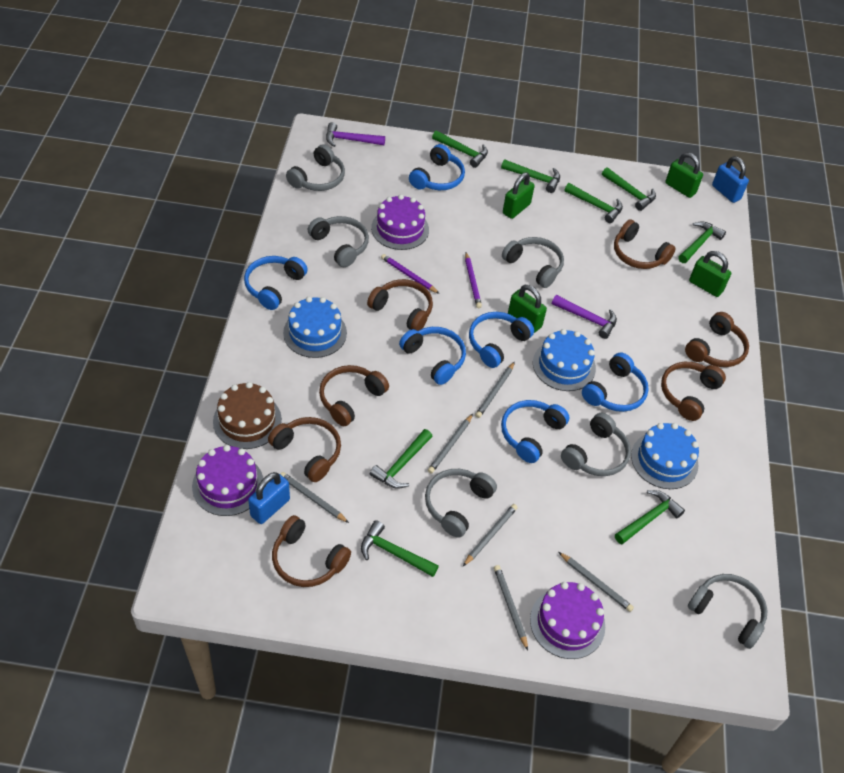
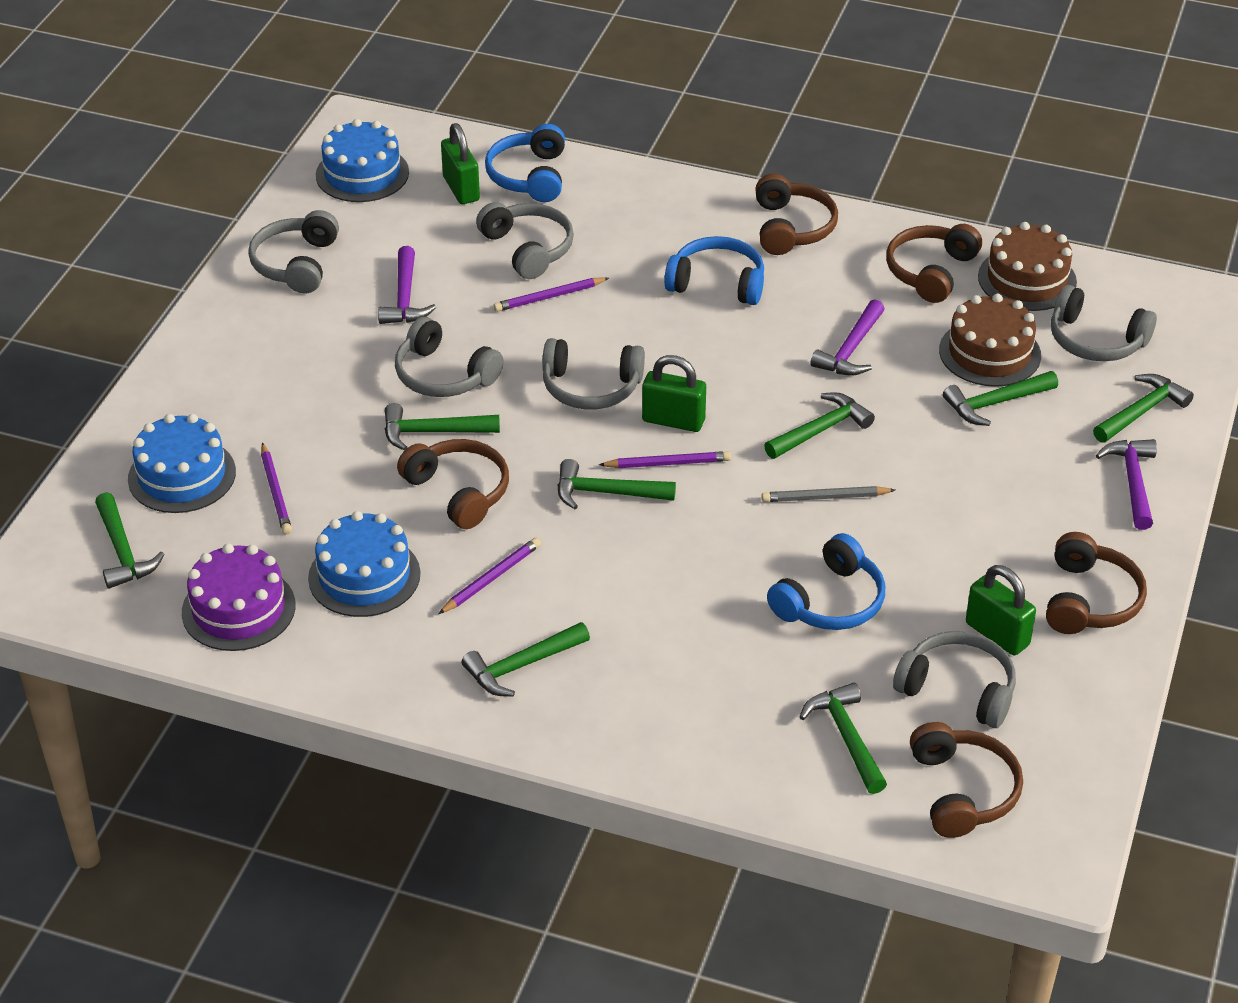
blue headphones: 6 -> 3
blue padlock: 2 -> 0
brown cake: 1 -> 2
brown headphones: 7 -> 5
green padlock: 4 -> 3
grey pencil: 6 -> 1
purple cake: 3 -> 1
purple hammer: 2 -> 3
purple pencil: 2 -> 4

